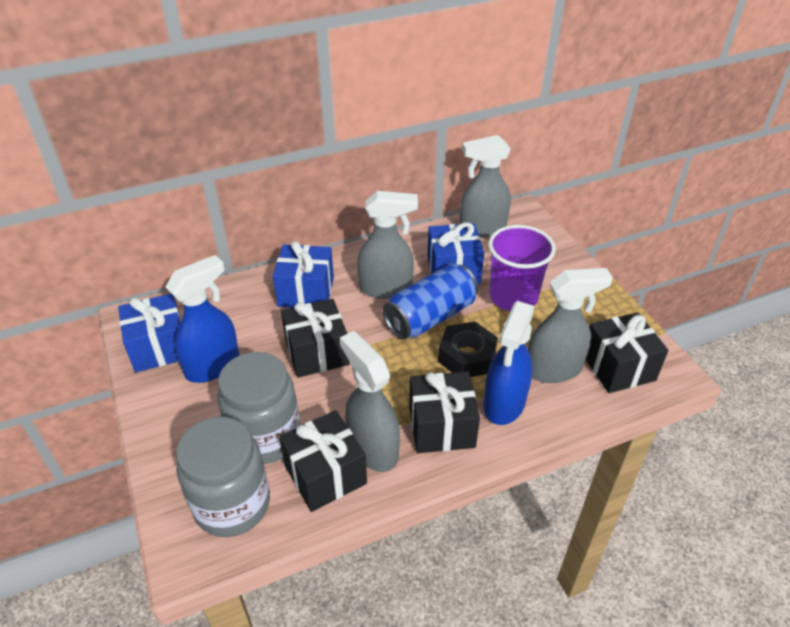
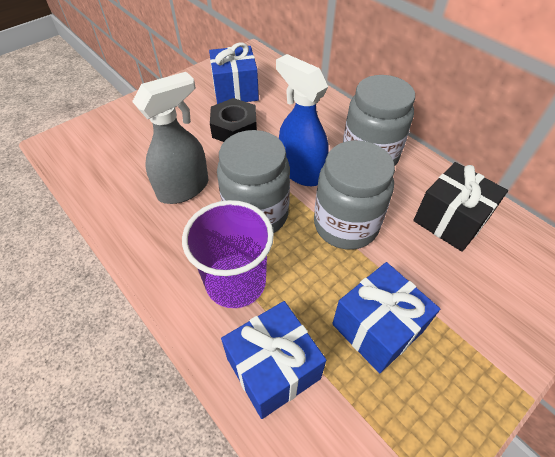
black gift: 4 -> 1
blue can: 1 -> 0
blue spray bottle: 2 -> 1
grey jar: 2 -> 3
grey spray bottle: 4 -> 1

